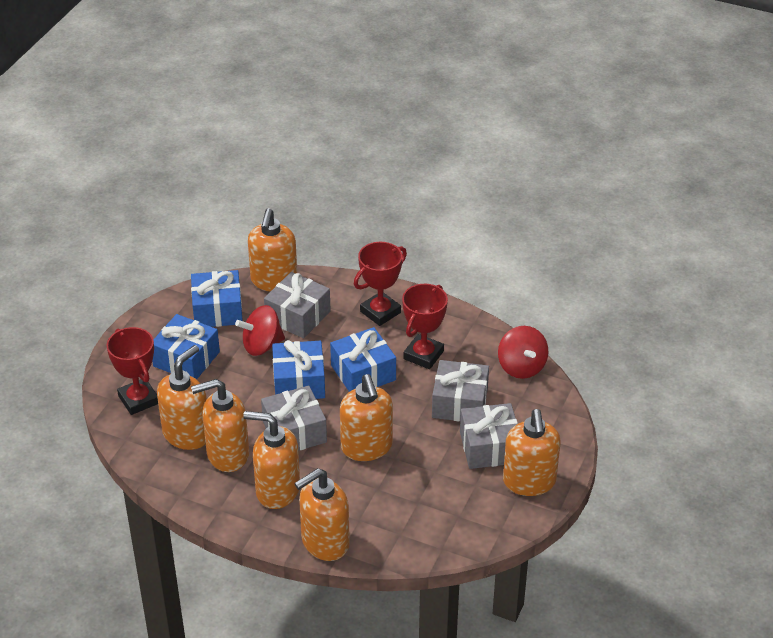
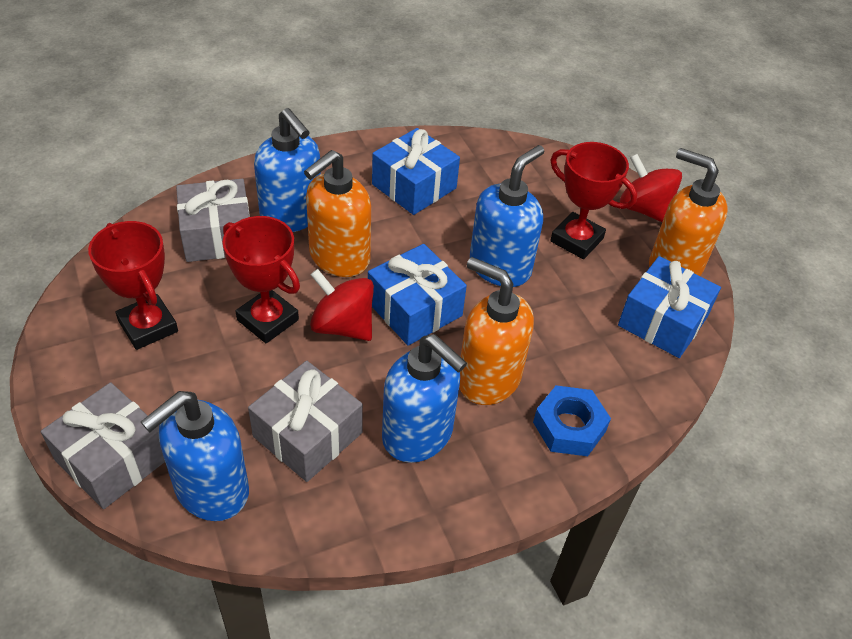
blue gift: 4 -> 3
blue nut: 0 -> 1
blue soap dispenser: 0 -> 4
grey gift: 4 -> 3
orange soap dispenser: 7 -> 3

